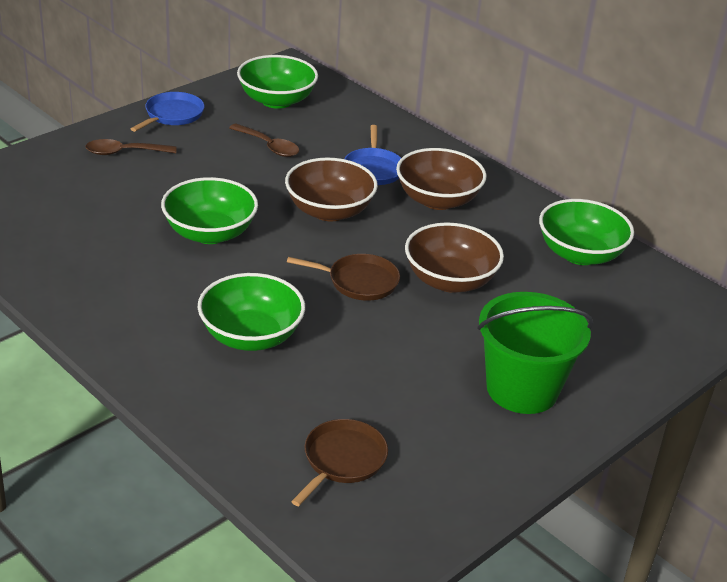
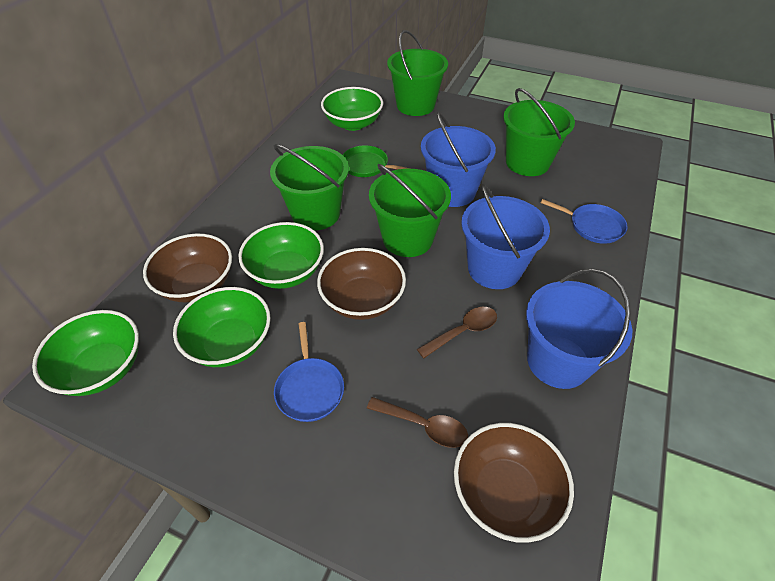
blue bucket: 0 -> 3
brown pan: 2 -> 0
green bucket: 1 -> 4
green pan: 0 -> 1

